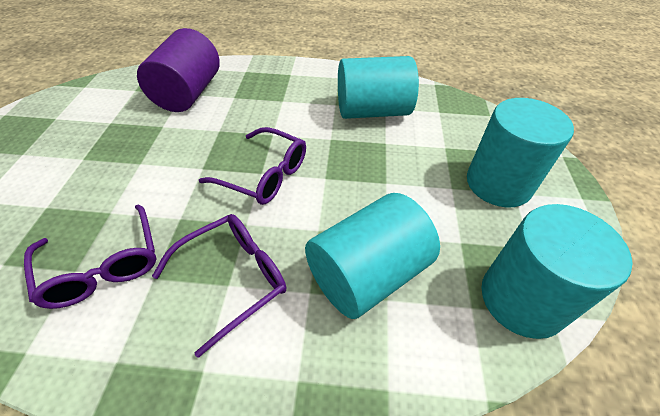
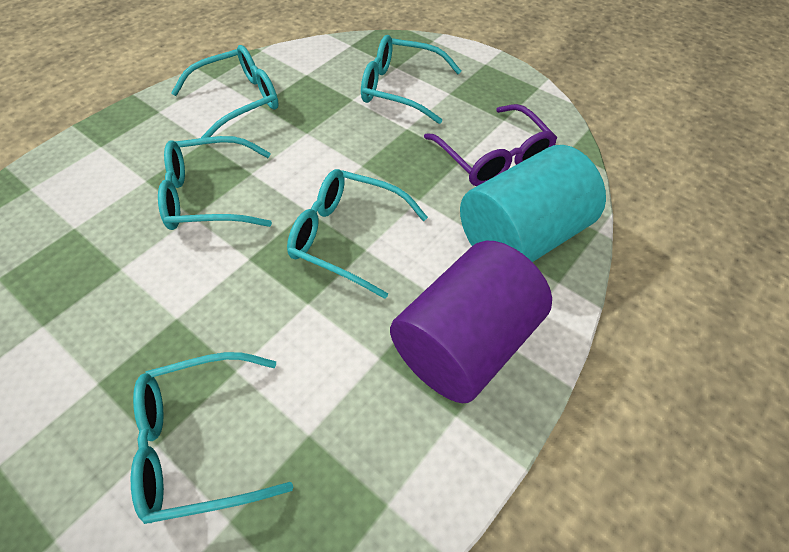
purple glasses: 3 -> 1
turquoise cylinder: 4 -> 1
turquoise glasses: 0 -> 5

